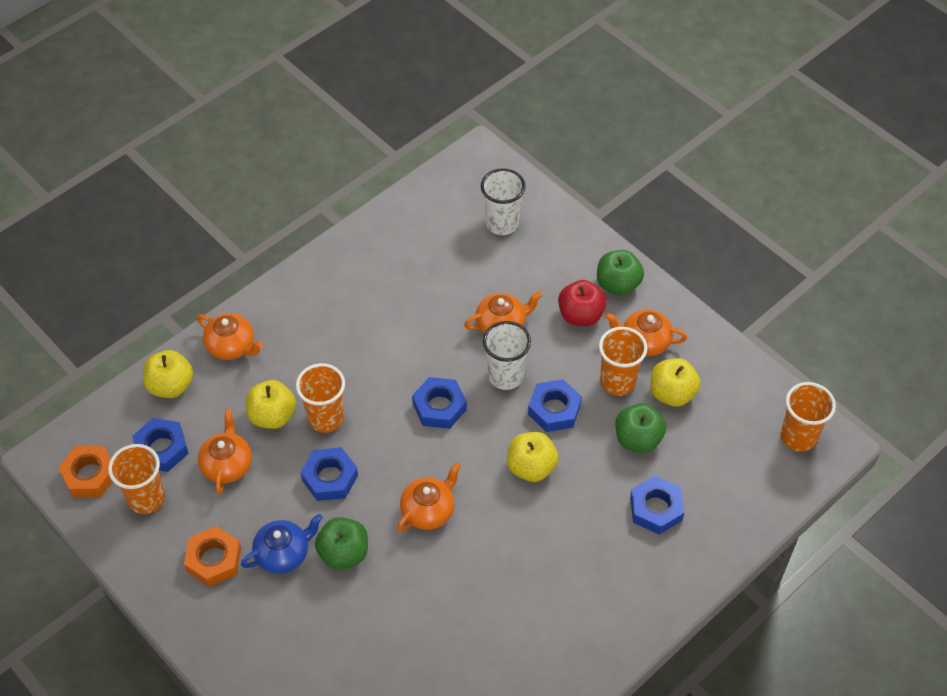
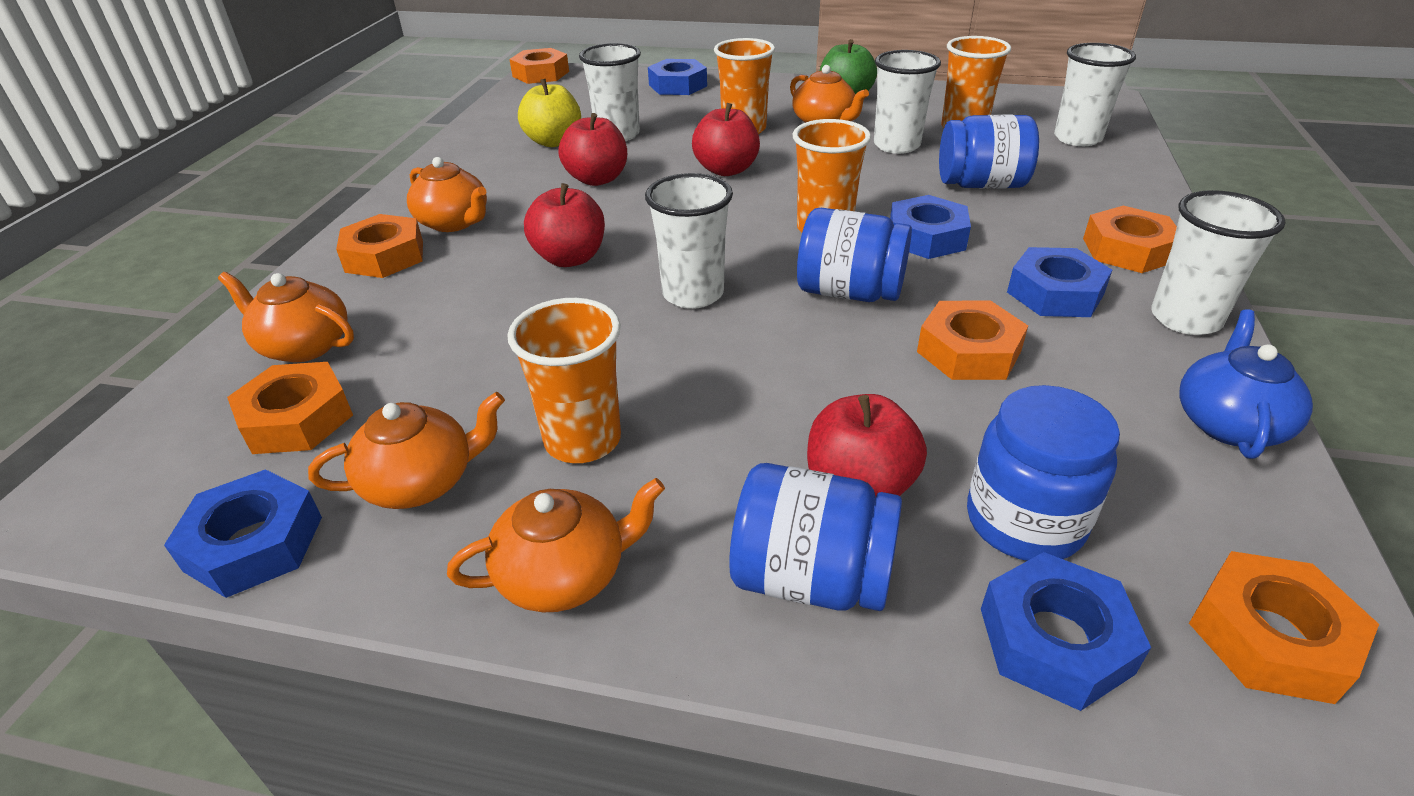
blue jar: 0 -> 4
green apple: 3 -> 1
orange nut: 2 -> 6
red apple: 1 -> 4
white cup: 2 -> 5
yellow apple: 4 -> 1

